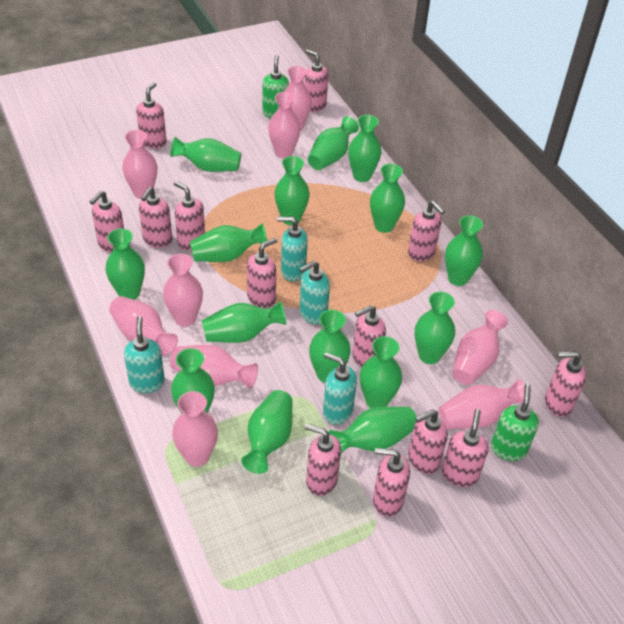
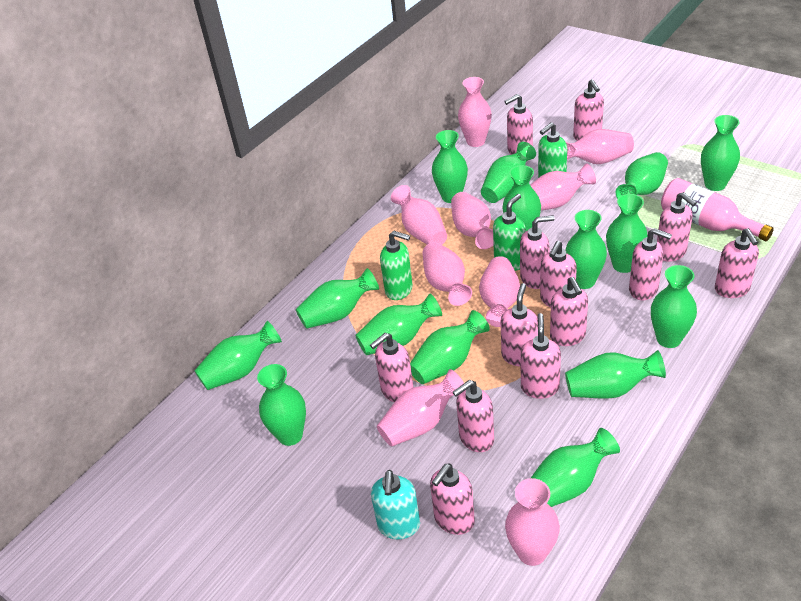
green soap dispenser: 2 -> 3
pink bottle: 0 -> 1
turquoise soap dispenser: 4 -> 1

